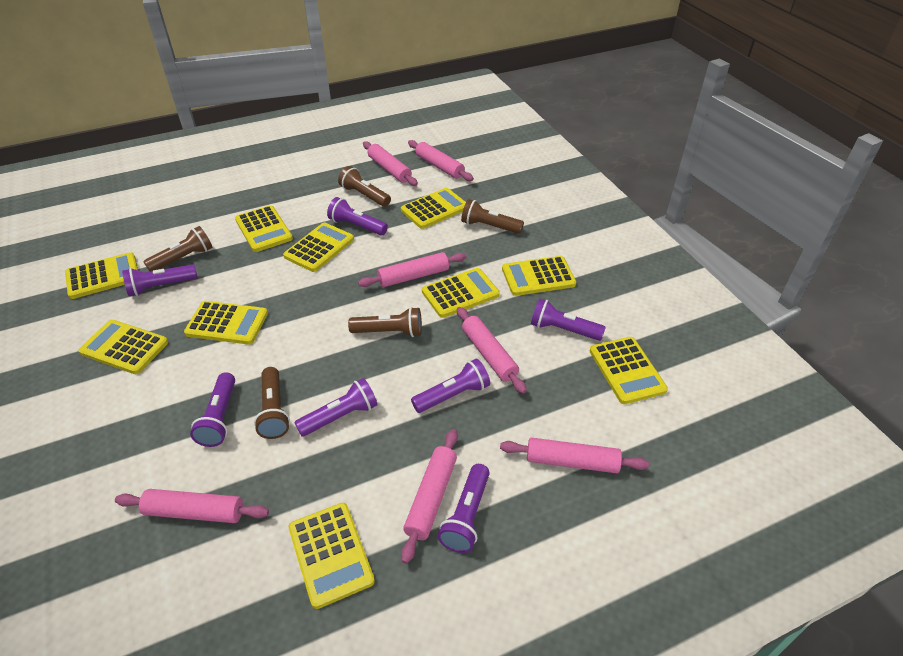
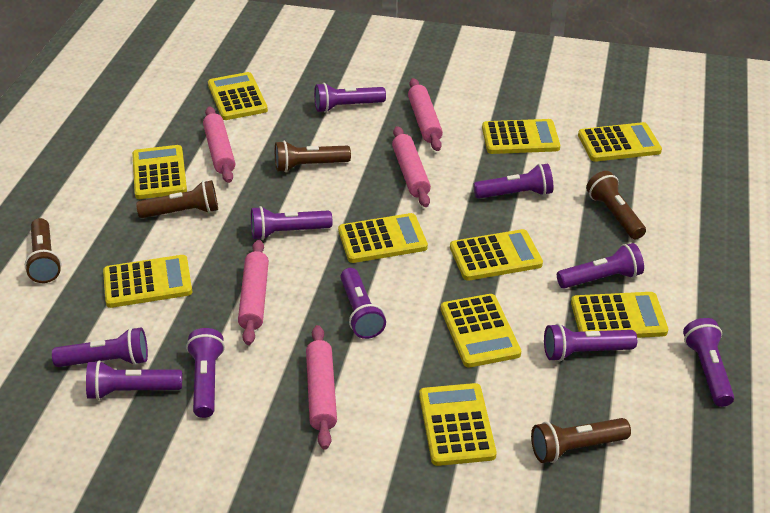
pink rolling pin: 7 -> 5
purple flashlight: 7 -> 10

